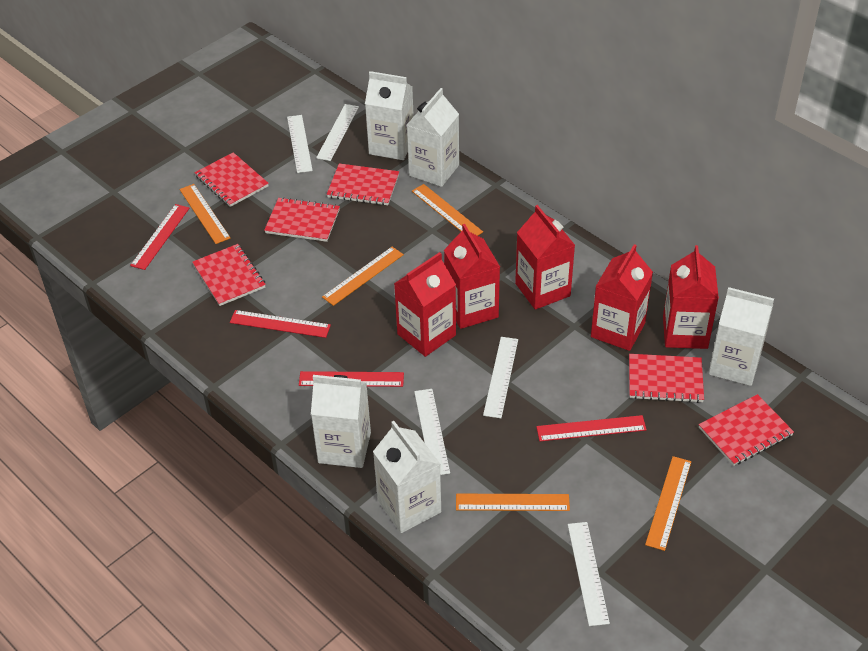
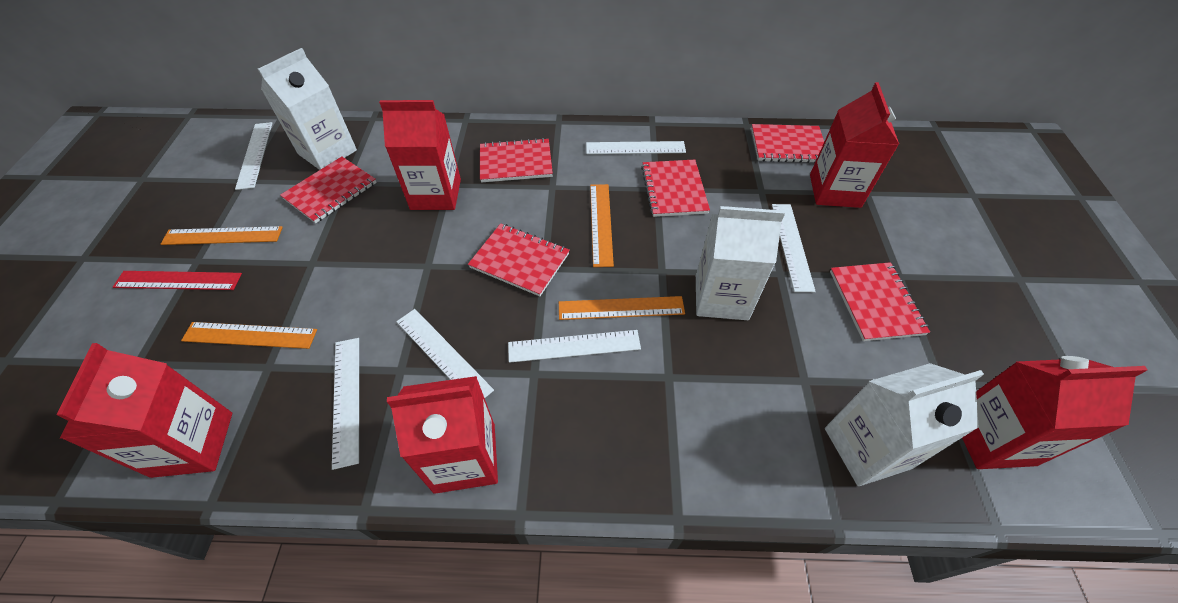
orange ruler: 5 -> 4
red ruler: 4 -> 1
white carton: 5 -> 3
white ruler: 5 -> 6

